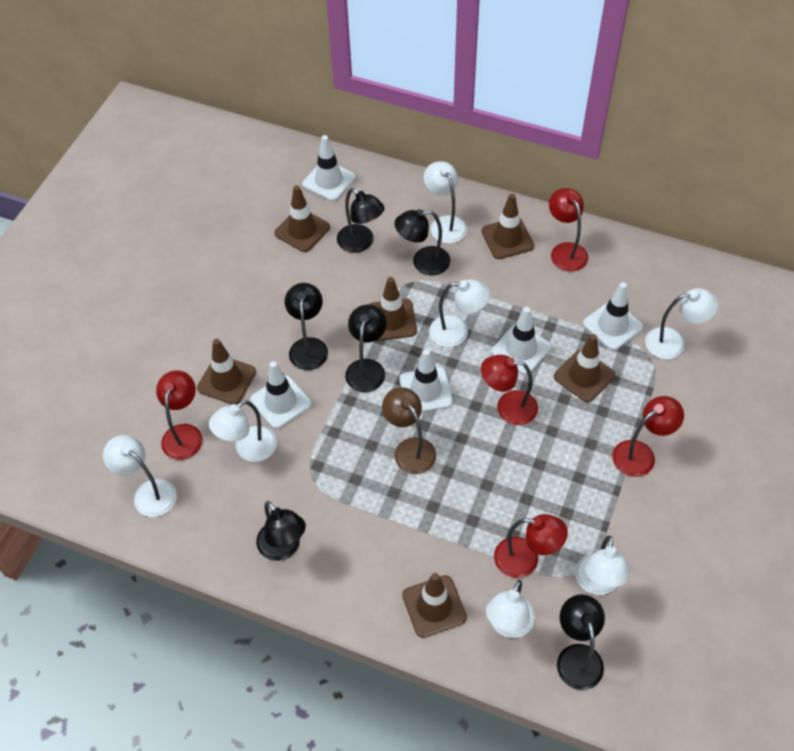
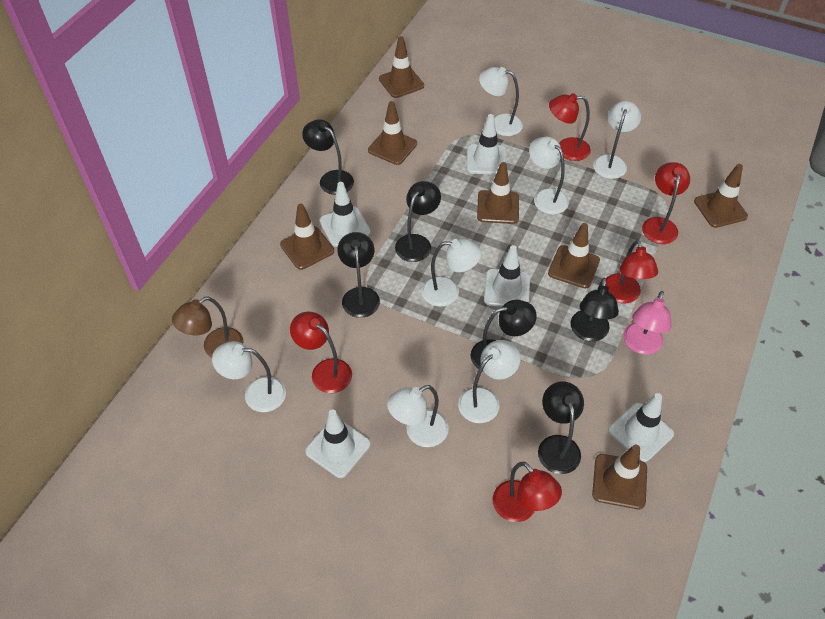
brown traffic cone: 6 -> 7
pink lamp: 0 -> 1

